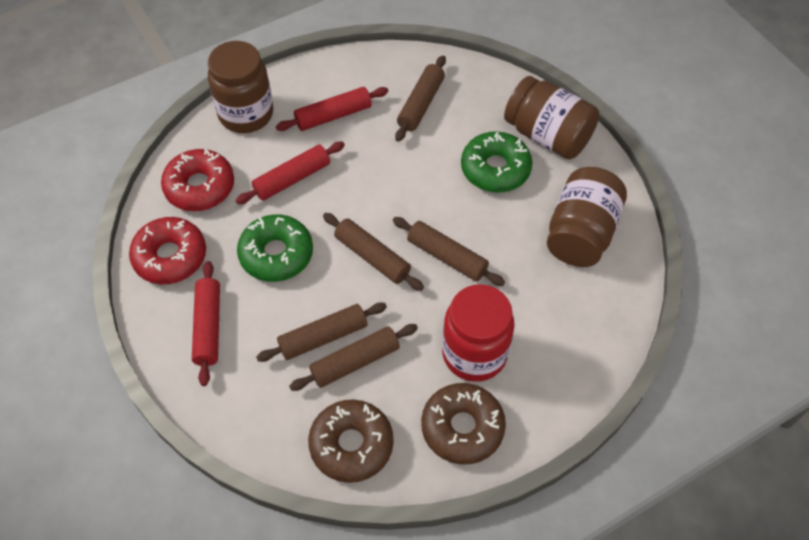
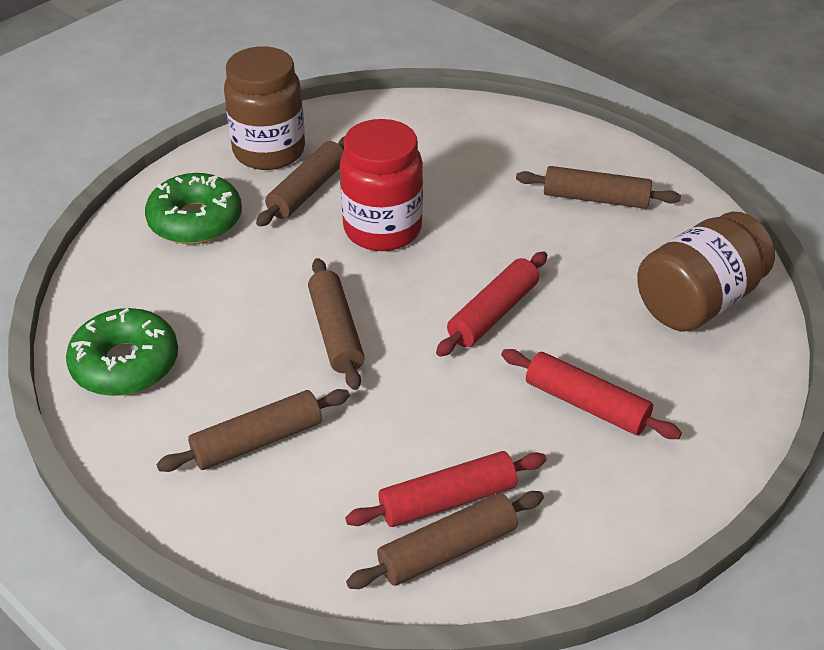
brown donut: 2 -> 0
brown jar: 3 -> 2
red donut: 2 -> 0

